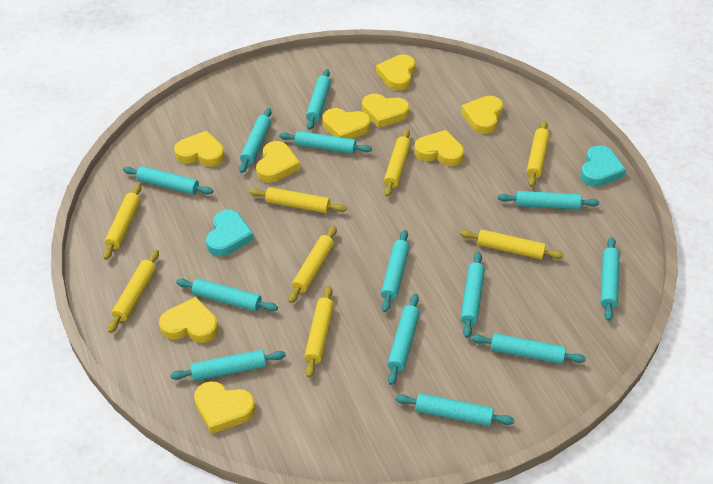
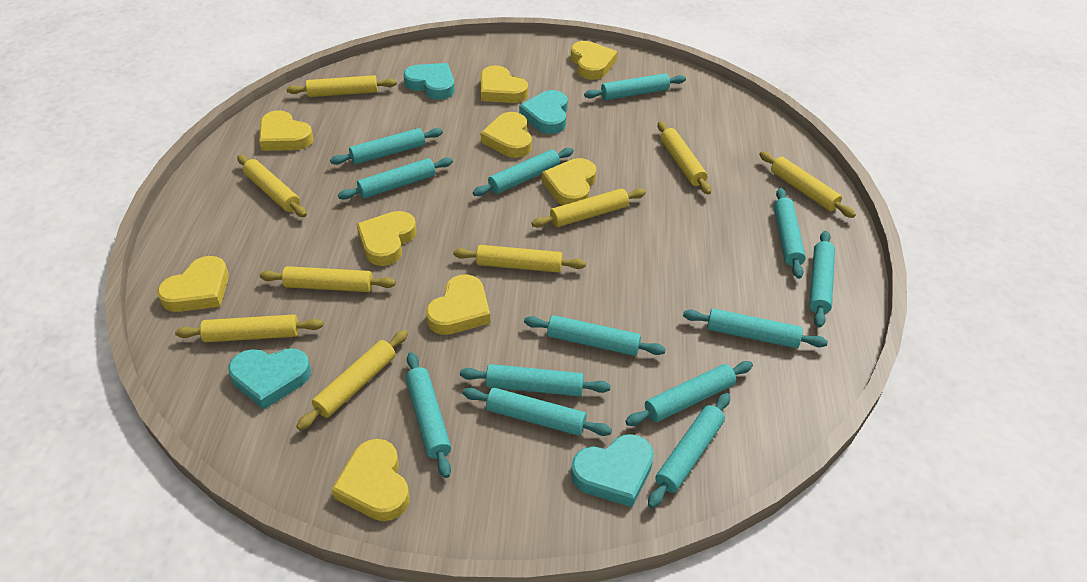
turquoise heart: 2 -> 4
yellow rolling pin: 8 -> 9

